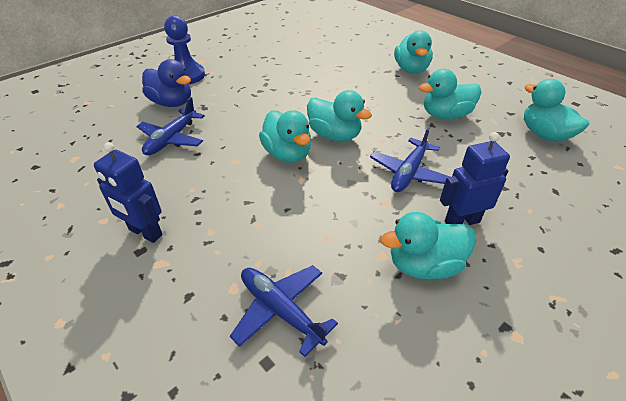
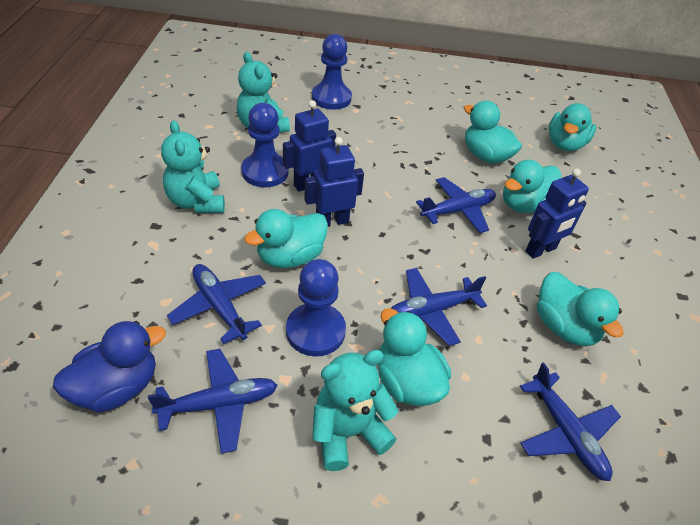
blue pawn: 1 -> 3
blue plane: 3 -> 5
blue robot: 2 -> 3
turquoise teddy bear: 0 -> 3

